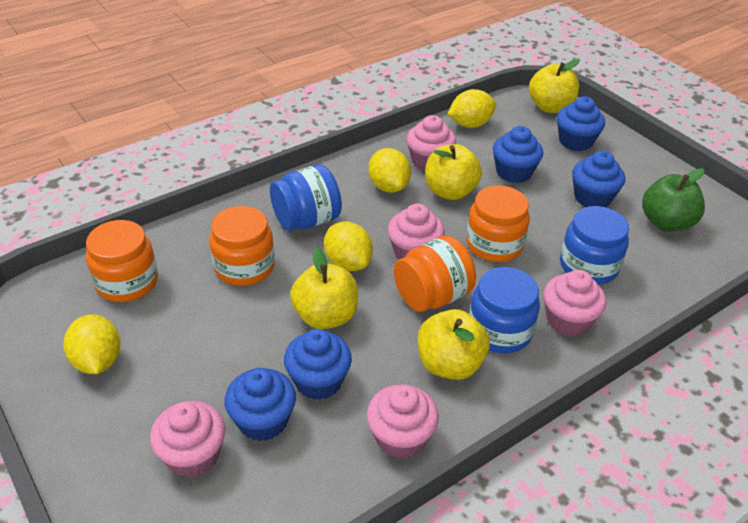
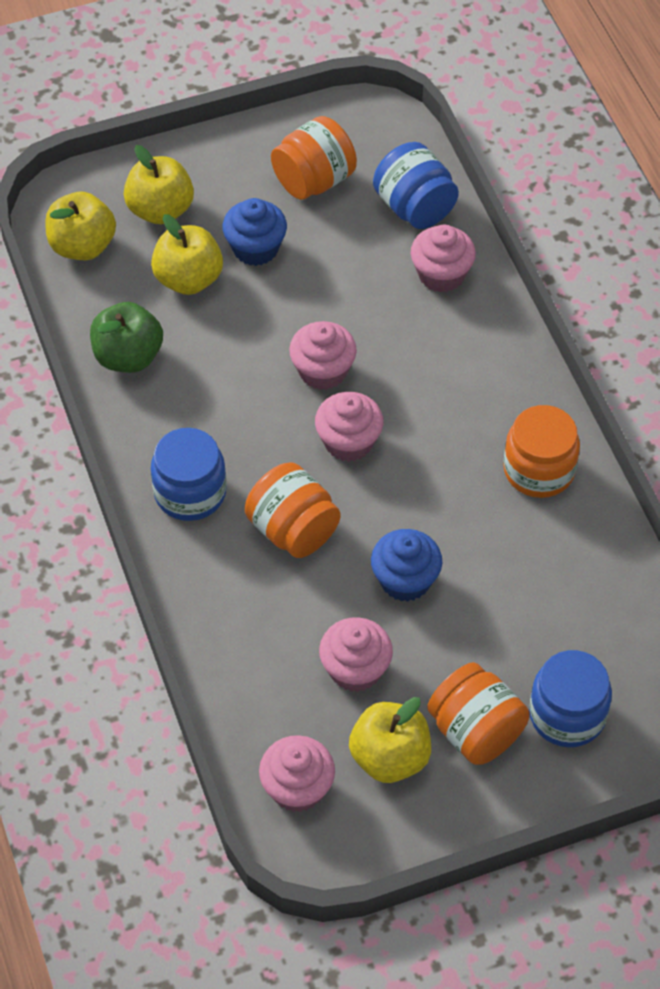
blue cupcake: 5 -> 2
yellow lemon: 4 -> 0

